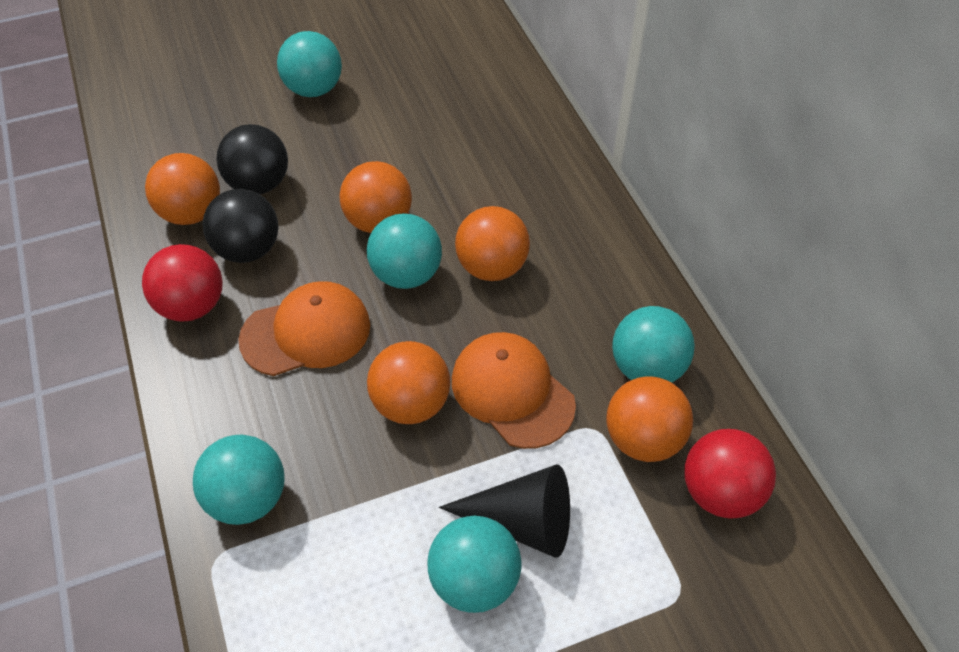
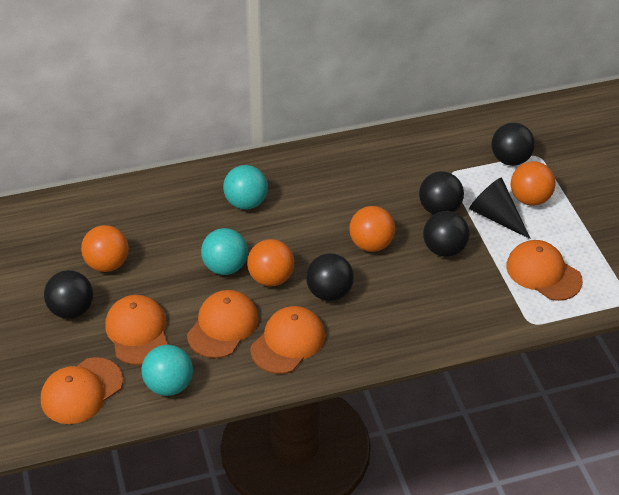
black ball: 2 -> 5
orange ball: 5 -> 4
orange cap: 2 -> 5
red ball: 2 -> 0
turquoise ball: 5 -> 3

